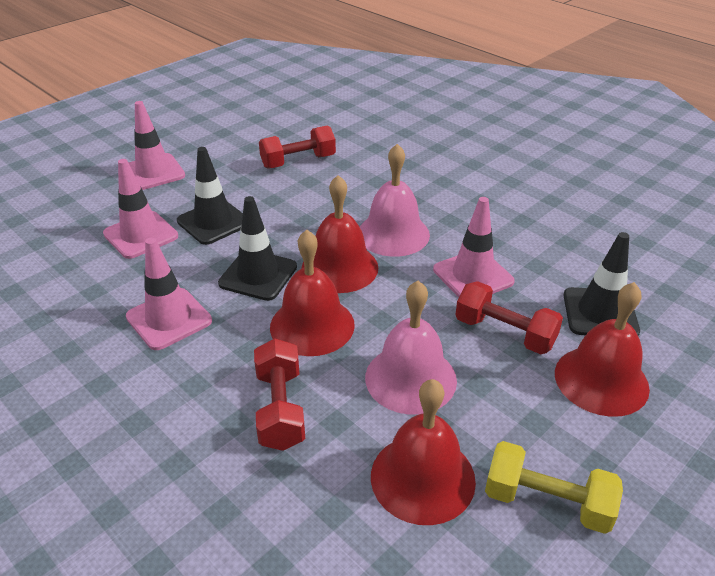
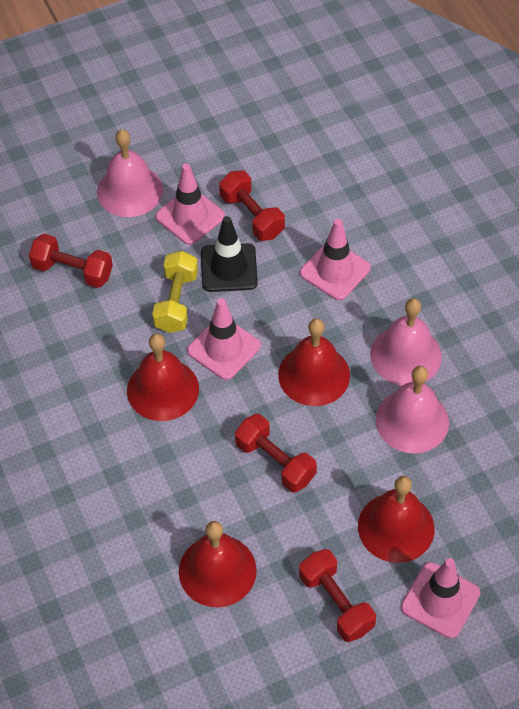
black traffic cone: 3 -> 1
pink bell: 2 -> 3
red dumbbell: 3 -> 4

